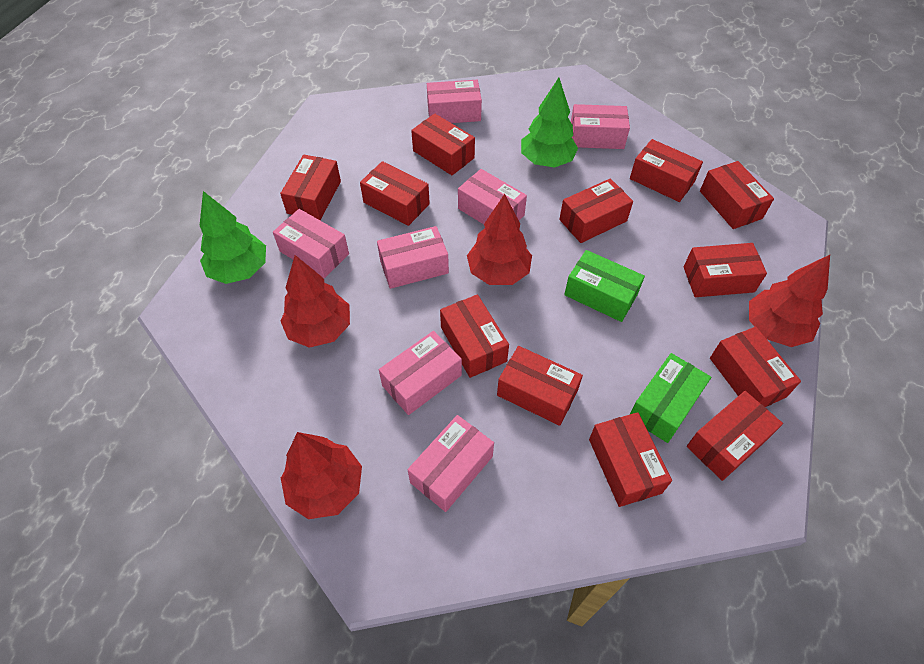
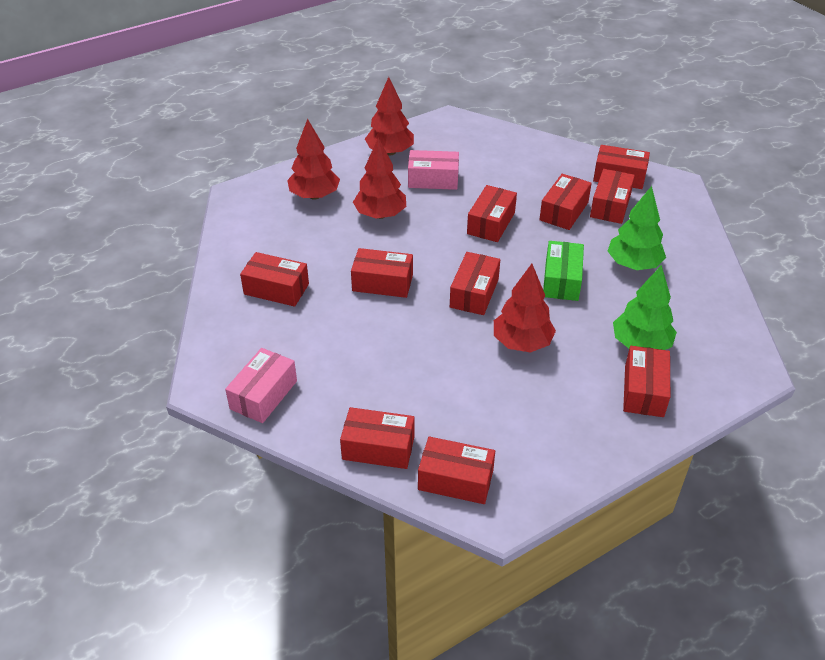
green box: 2 -> 1
pink box: 7 -> 2
red box: 12 -> 10

